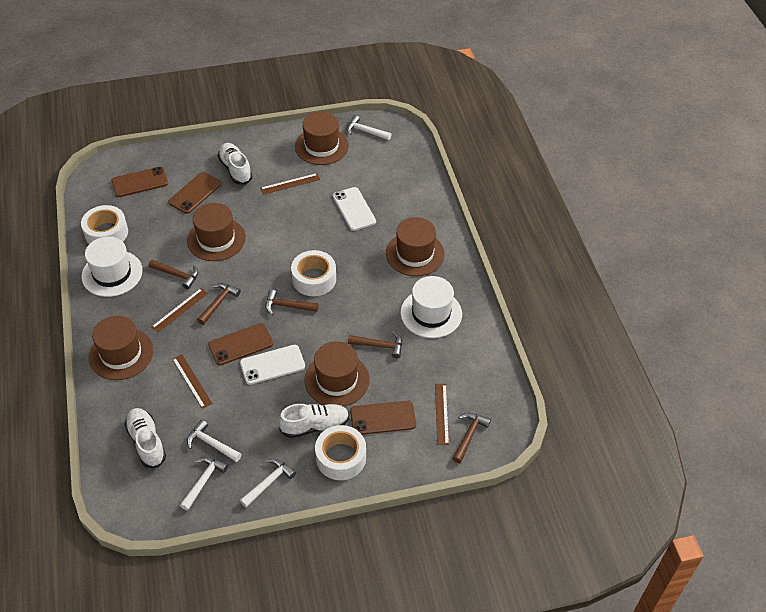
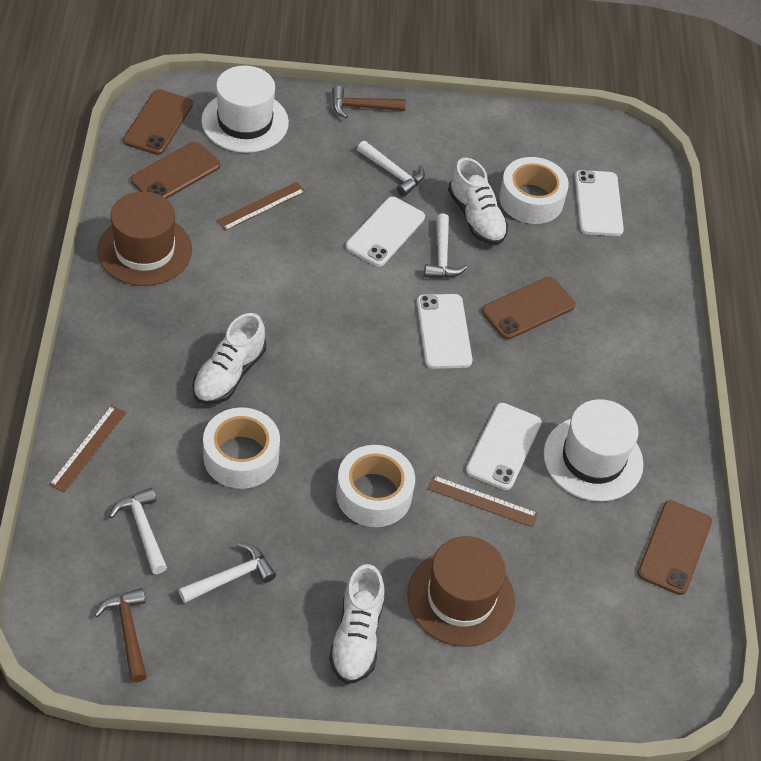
brown hammer: 5 -> 2
brown hat: 5 -> 2
brown ruler: 4 -> 3
white phone: 2 -> 4

